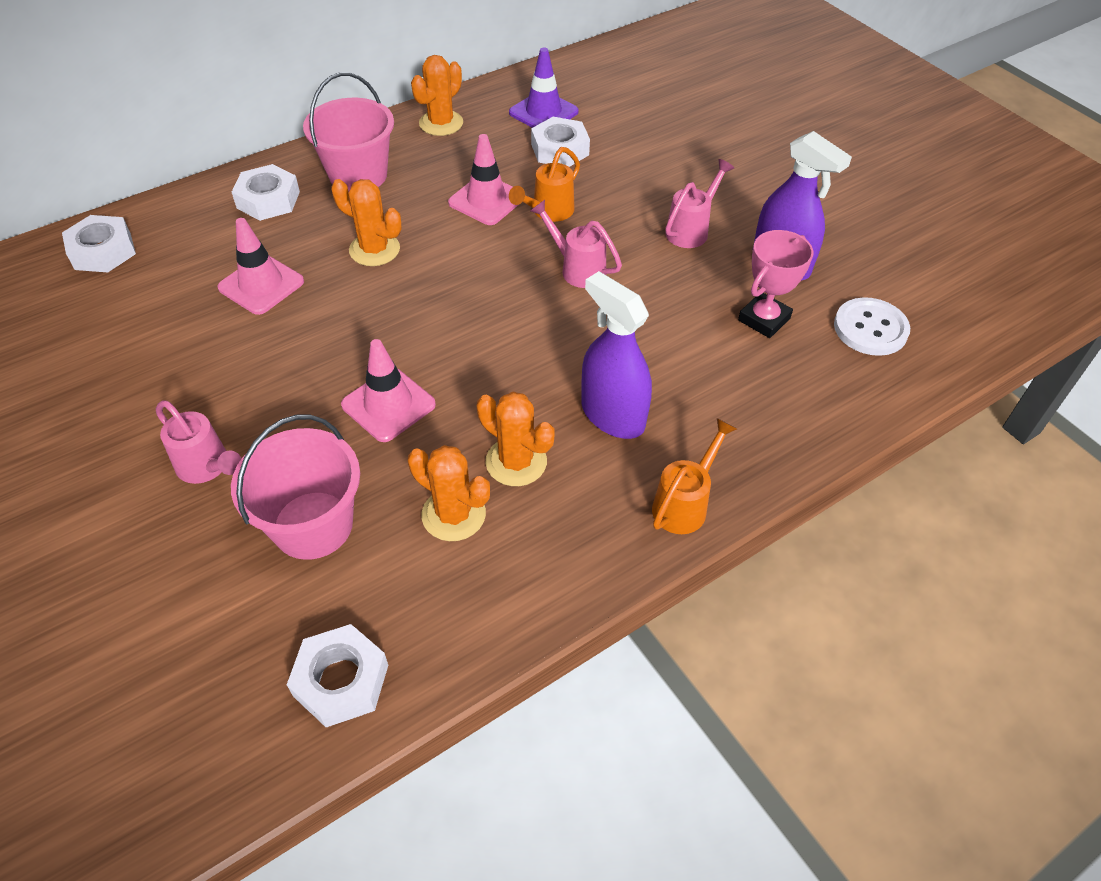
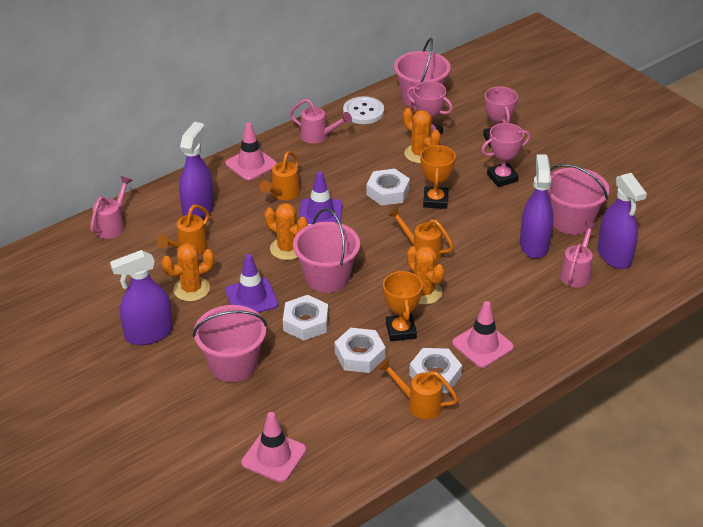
orange trophy: 0 -> 2
orange watering can: 2 -> 4
pink bucket: 2 -> 4
pink trophy: 1 -> 3
purple spray bottle: 2 -> 4
purple traffic cone: 1 -> 2

